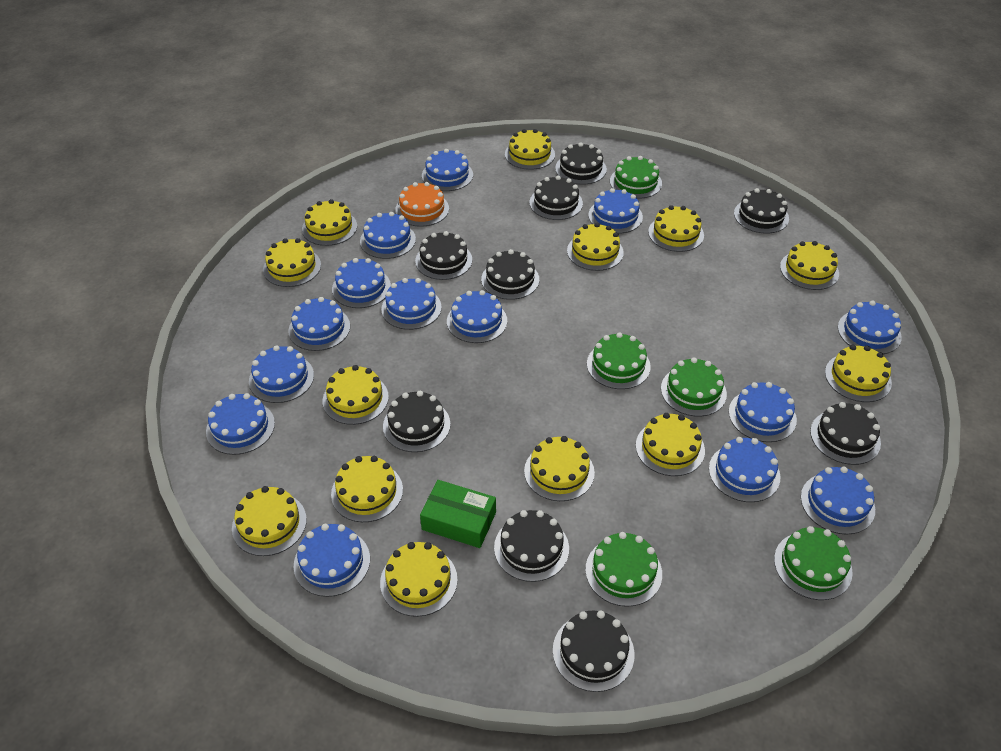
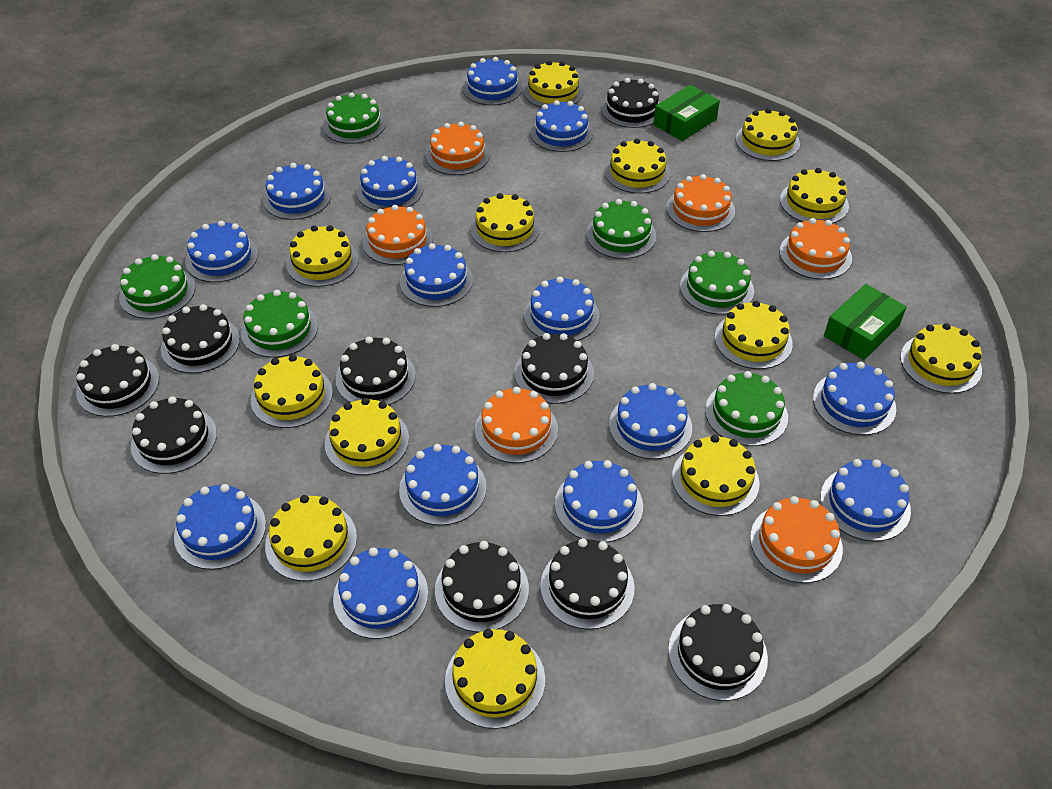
green box: 1 -> 2
green cake: 5 -> 6
orange cake: 1 -> 6

